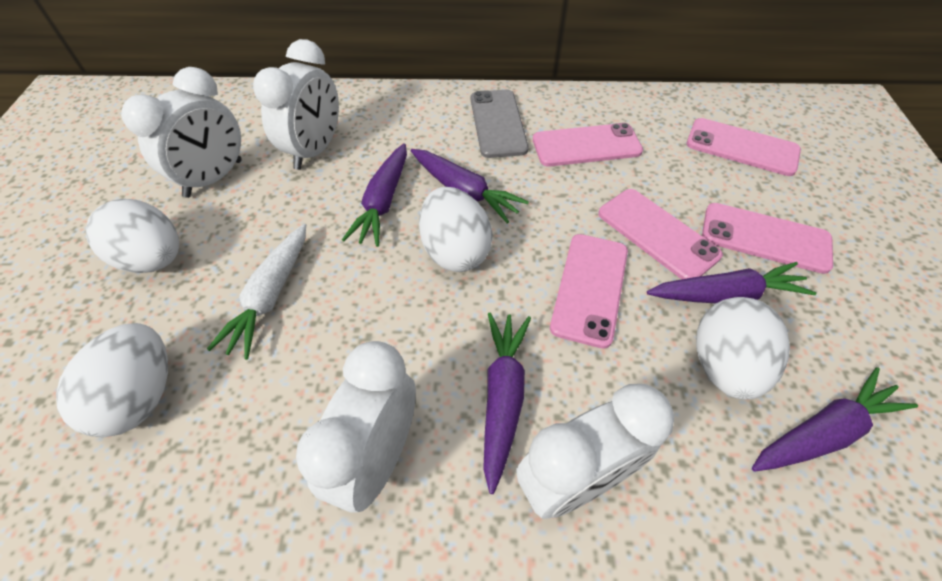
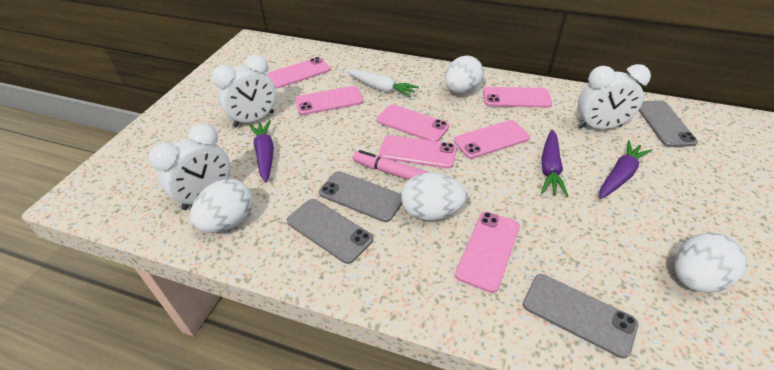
grey phone: 1 -> 4
pink marker: 0 -> 1
pink phone: 5 -> 7
purple carrot: 5 -> 3
white clock: 4 -> 3

